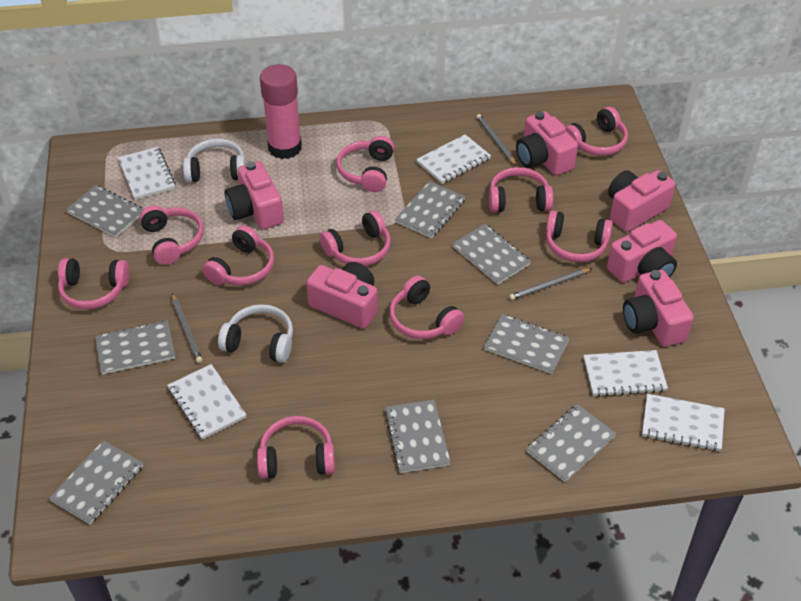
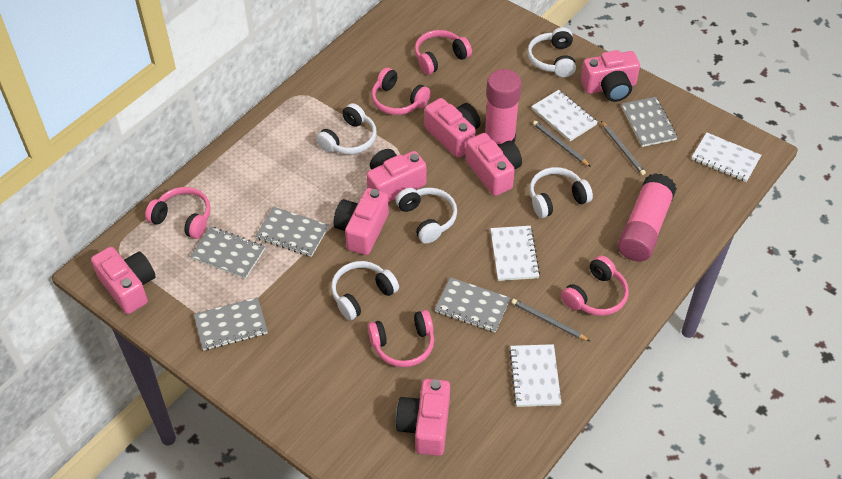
grey notebook: 8 -> 5
pink camera: 6 -> 7
pink glue stick: 1 -> 2
pink headphones: 10 -> 5
white headphones: 2 -> 5
white notebook: 5 -> 4

